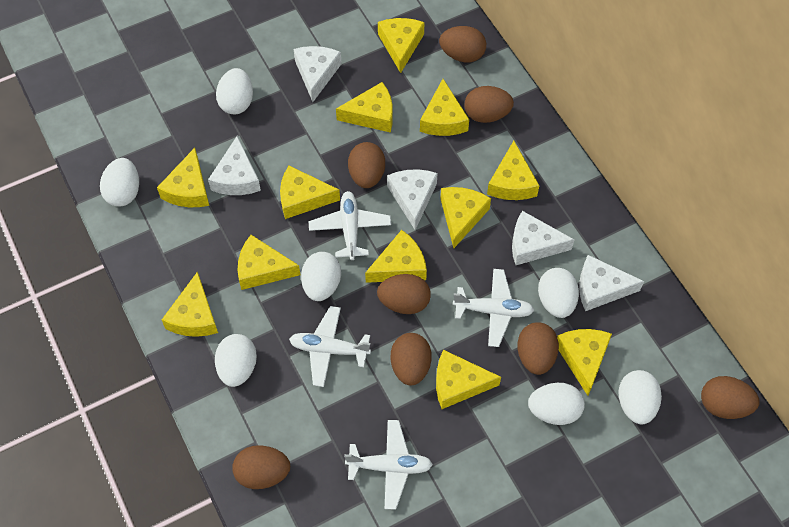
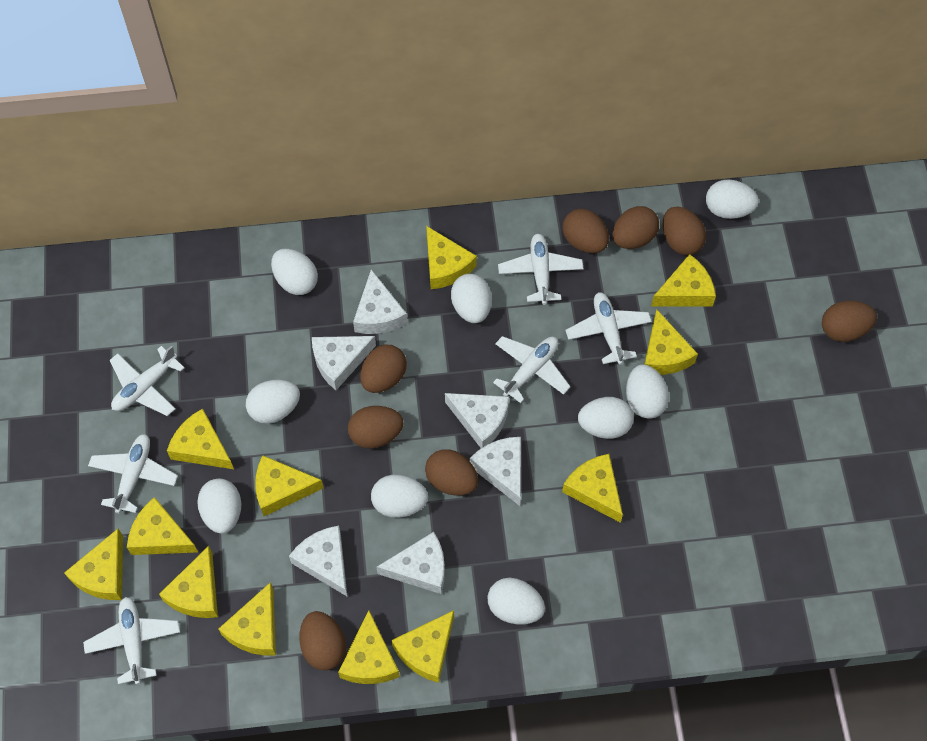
white cheese: 5 -> 6
white egg: 7 -> 9
white plane: 4 -> 6

